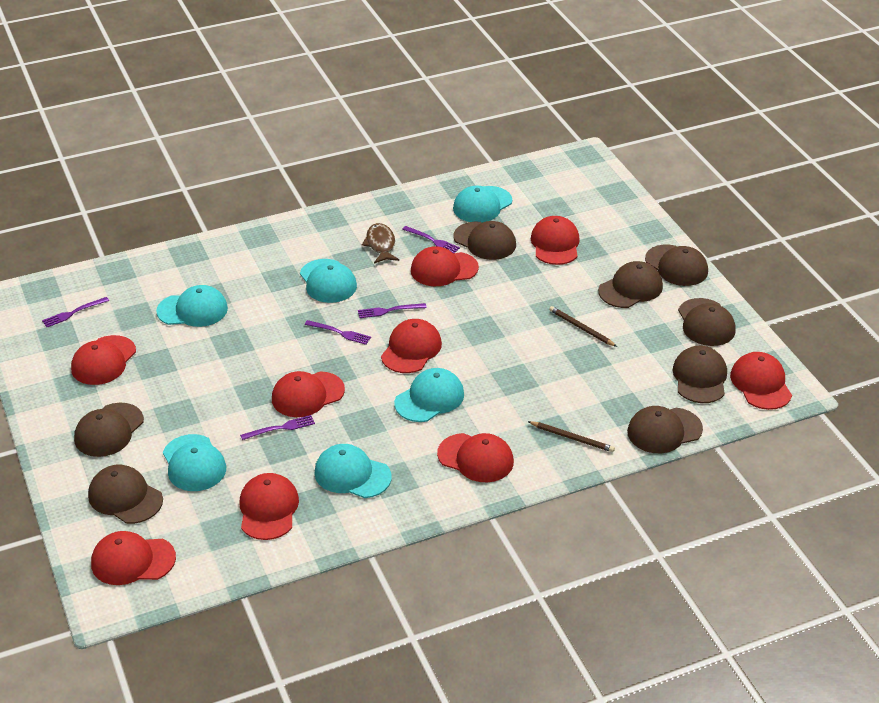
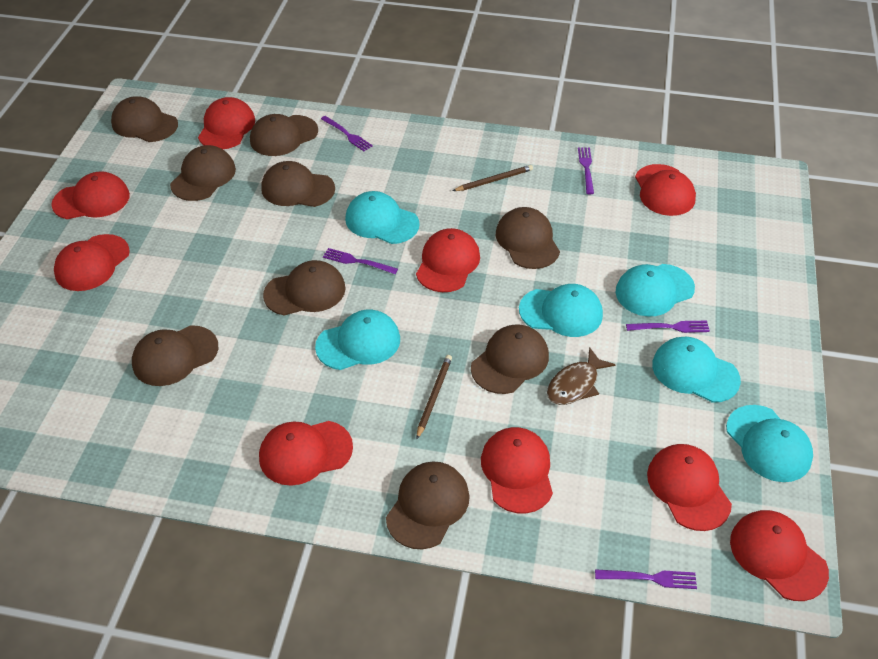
brown cap: 8 -> 9

